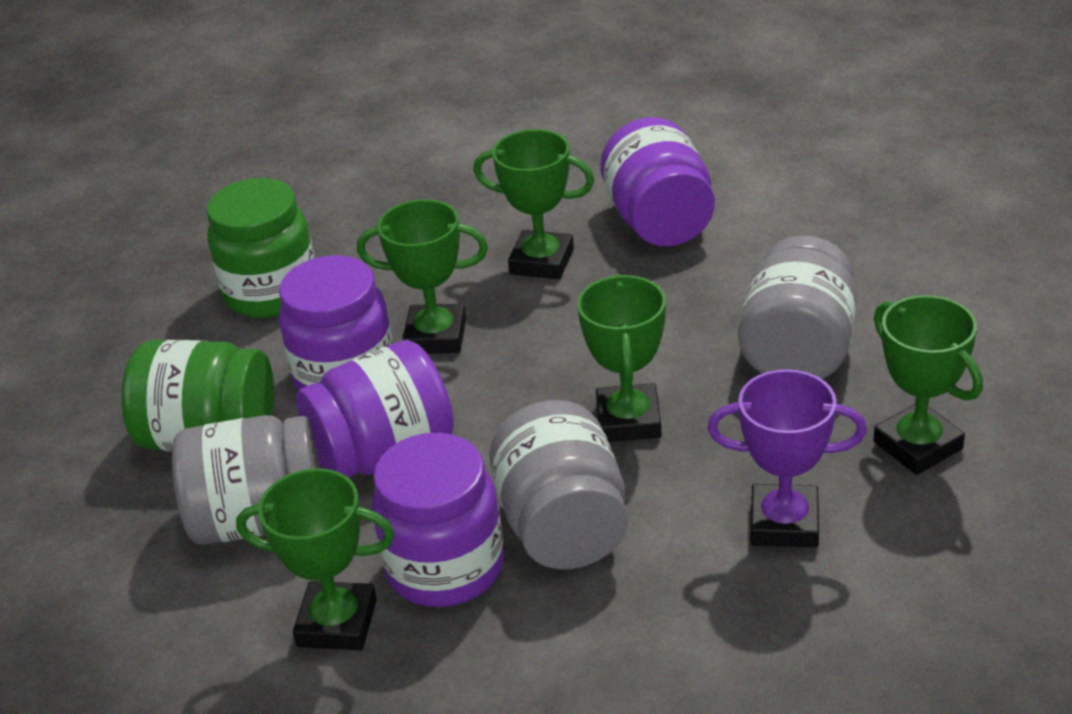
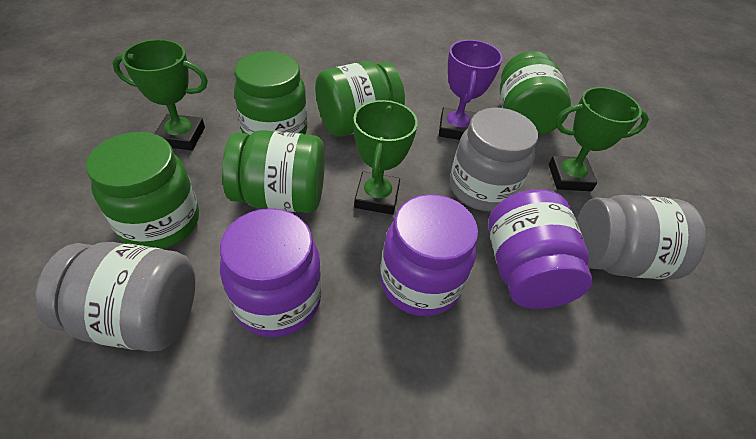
green jar: 2 -> 5
green trophy: 5 -> 3
purple jar: 4 -> 3

